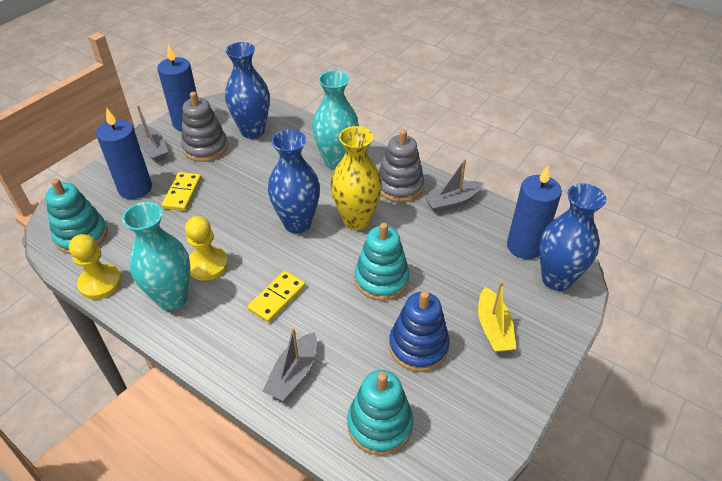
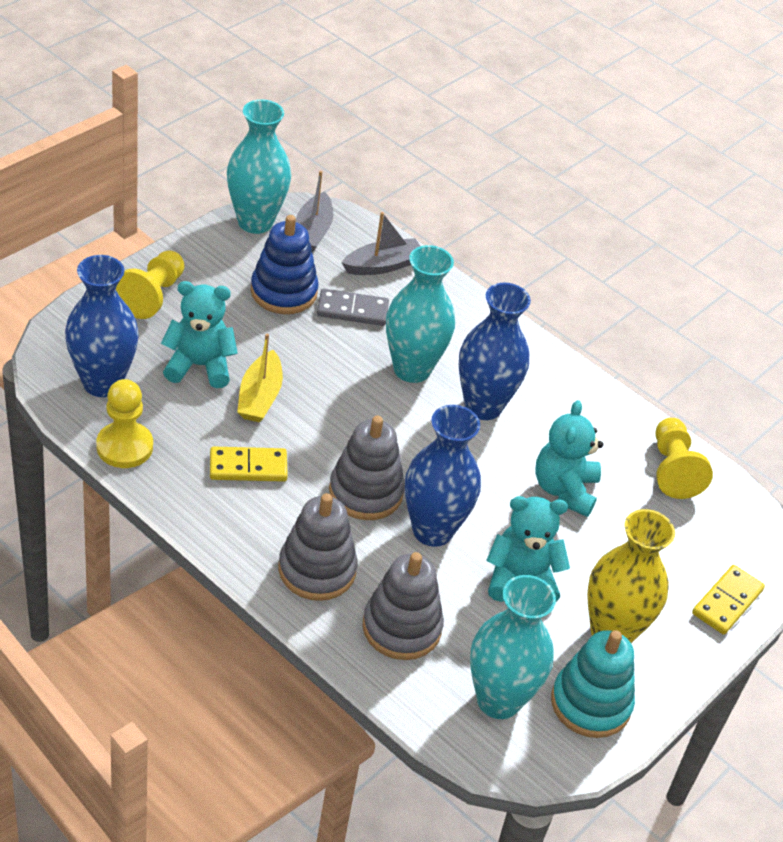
blue candle: 3 -> 0
grey boat: 3 -> 2
grey domino: 0 -> 1
grey stacking toy: 2 -> 3
turquoise stacking toy: 3 -> 1
turquoise teddy bear: 0 -> 3
turquoise vase: 2 -> 3
yellow pawn: 2 -> 3

